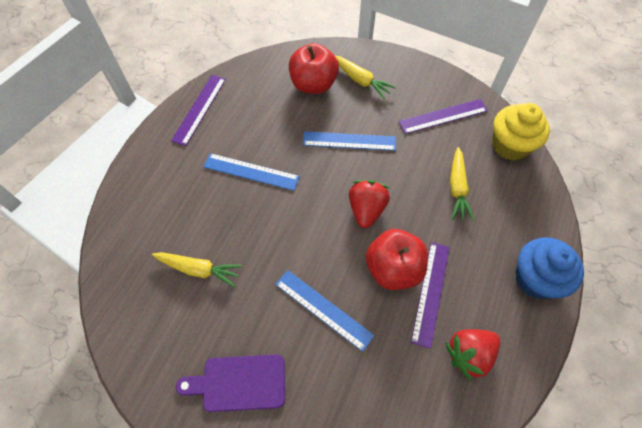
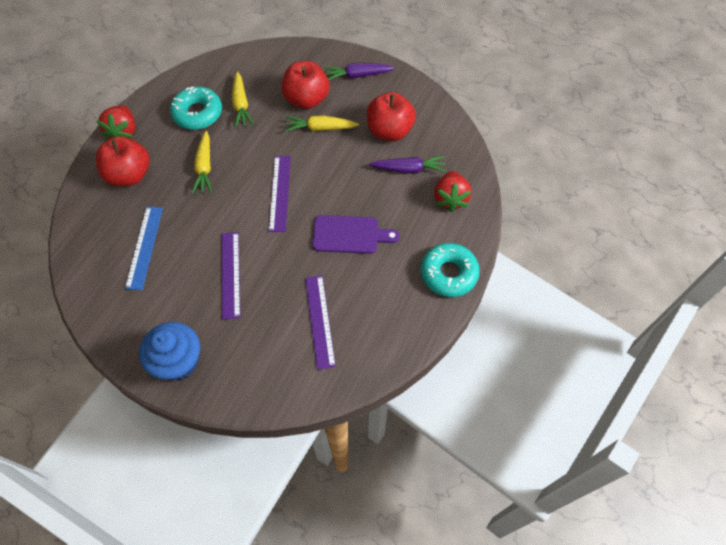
blue ruler: 3 -> 1
purple carrot: 0 -> 2
red apple: 2 -> 3
turquoise donut: 0 -> 2
yellow cupcake: 1 -> 0

